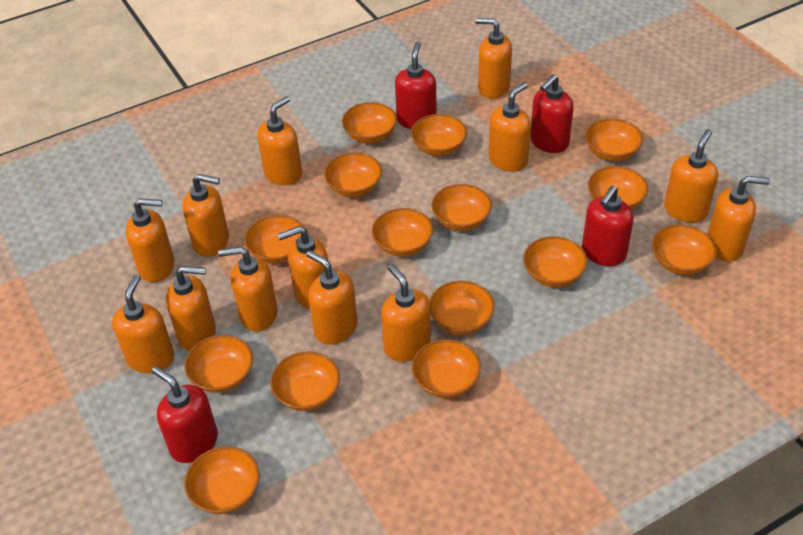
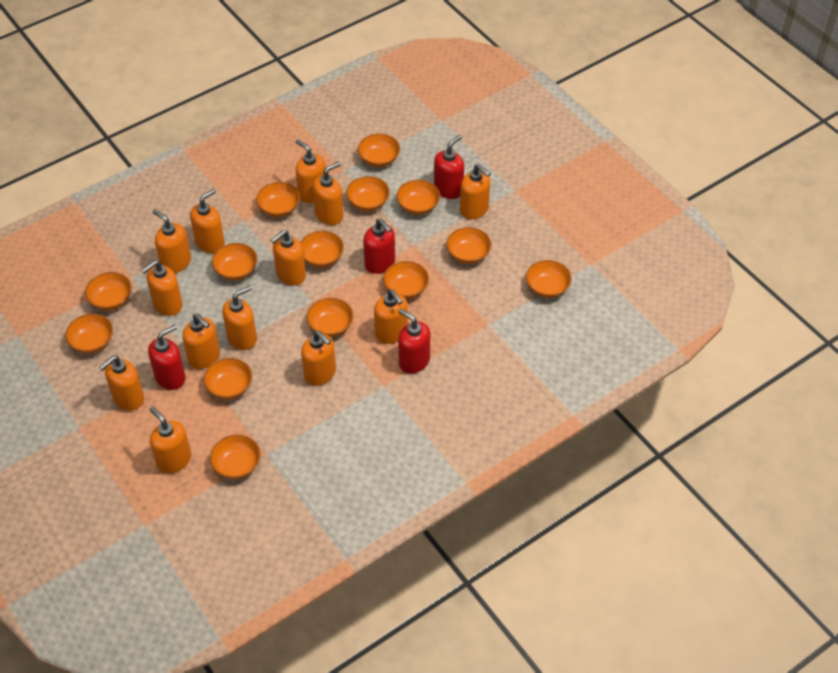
orange bowl: 15 -> 14

